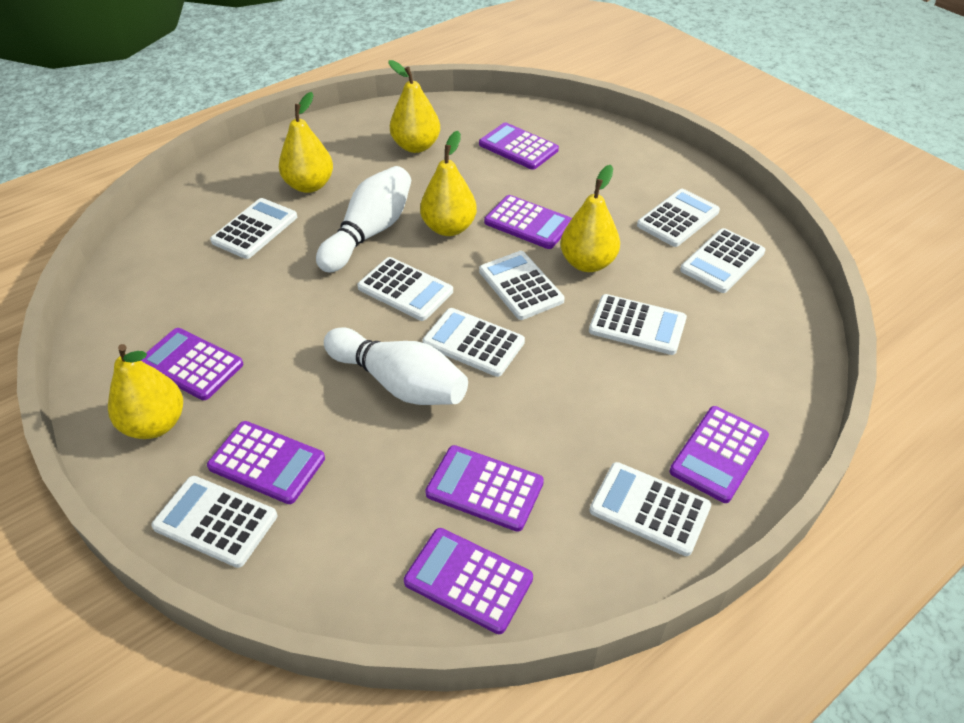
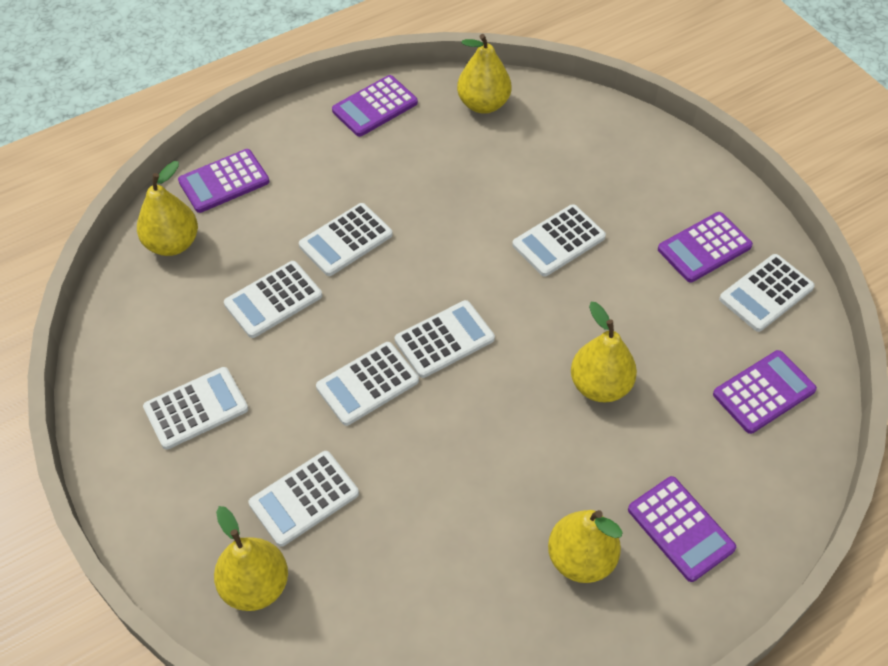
purple calculator: 7 -> 5
white bowling pin: 2 -> 0
white calculator: 9 -> 8

